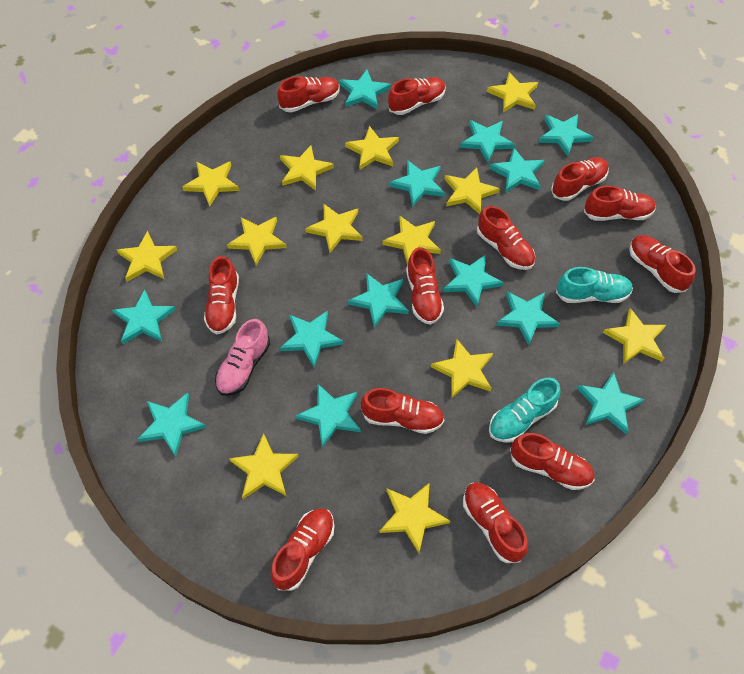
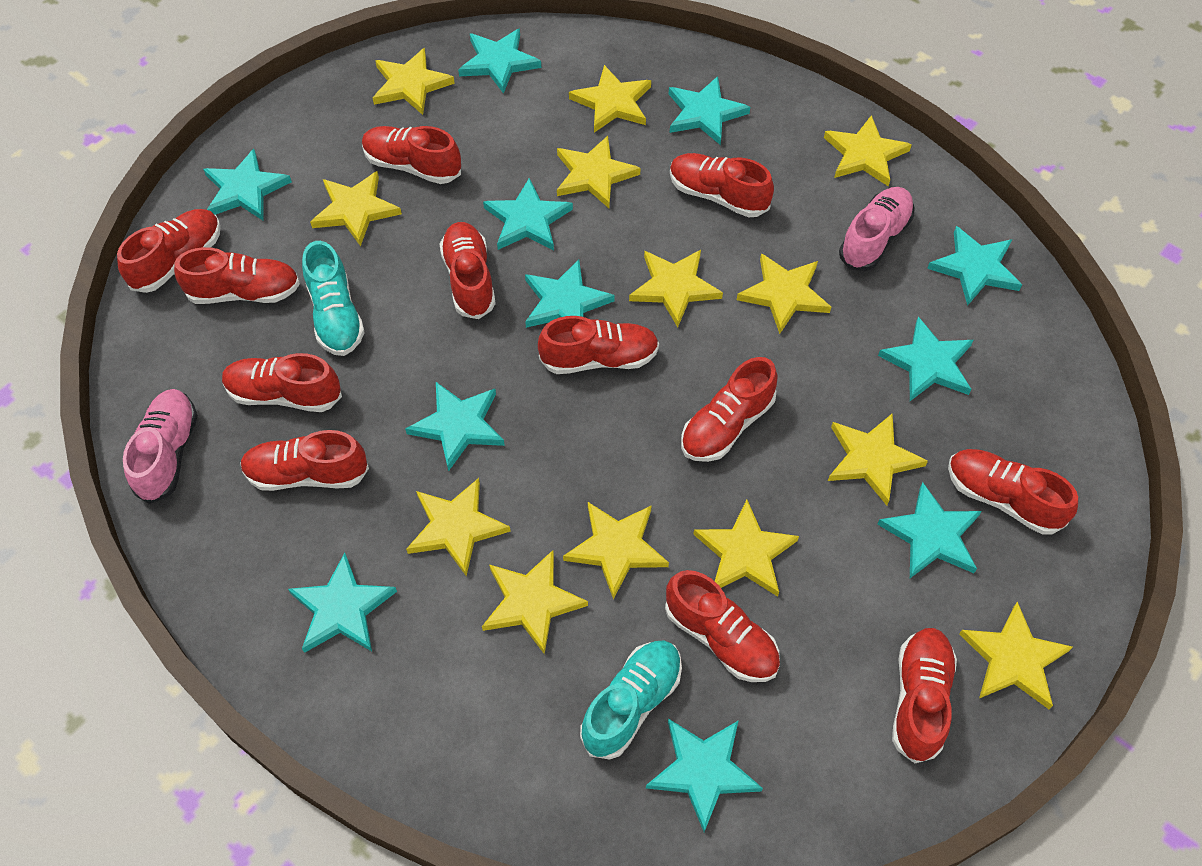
pink shoe: 1 -> 2
turquoise star: 13 -> 11

